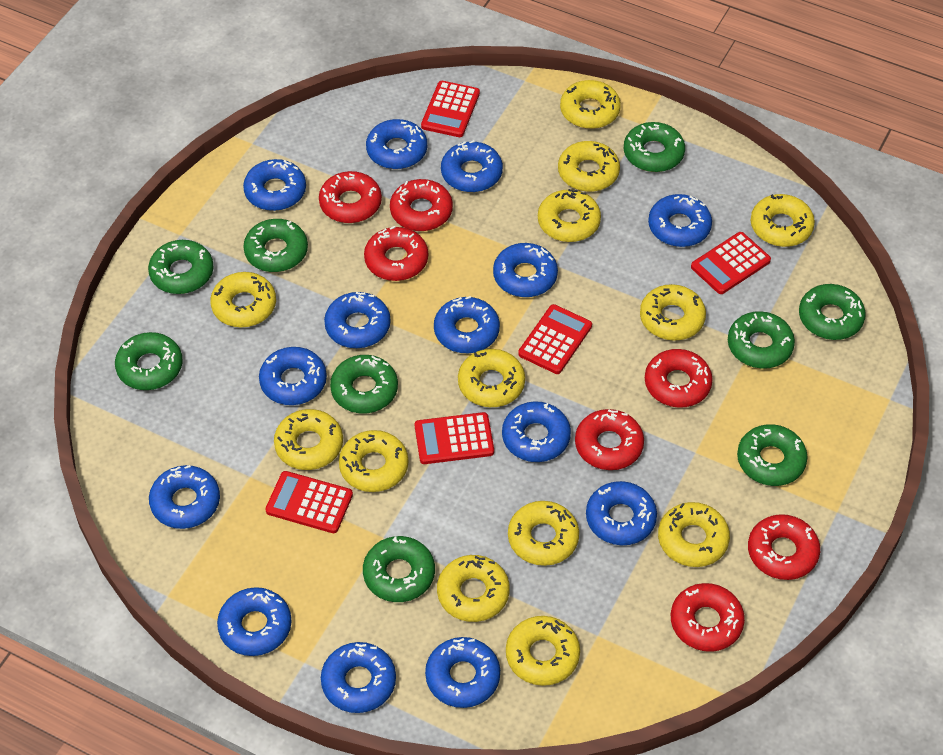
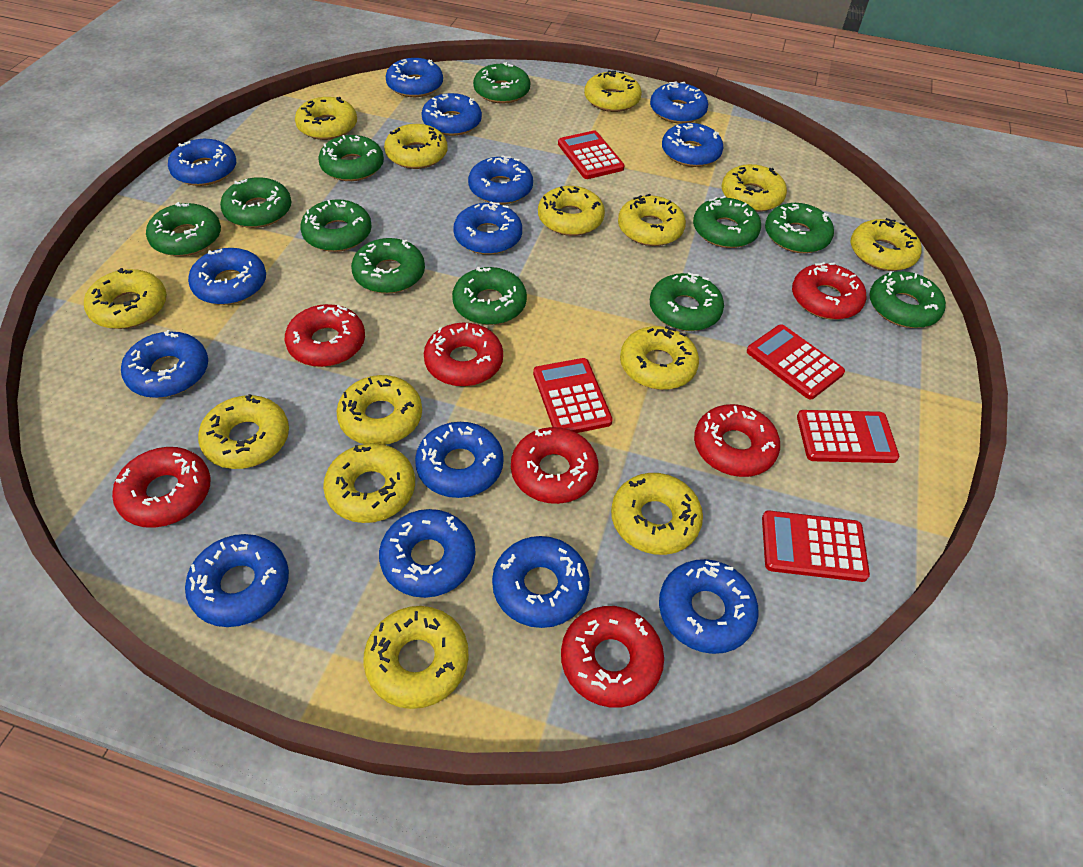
green donut: 9 -> 11
yellow donut: 13 -> 14

